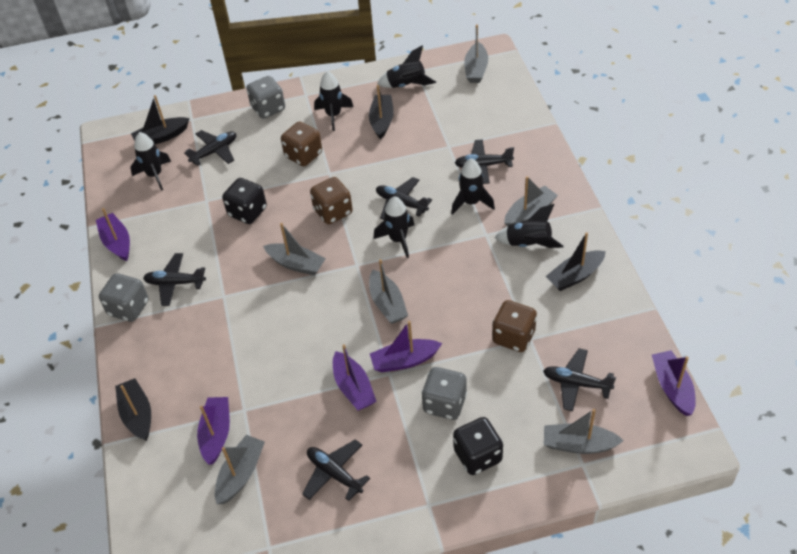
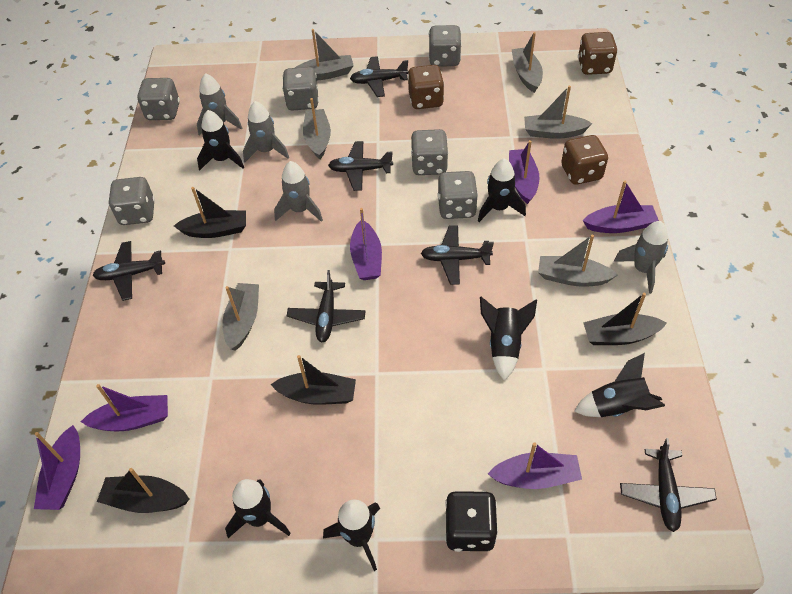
black dice: 2 -> 1
grey dice: 3 -> 6
grey rocket: 0 -> 4
purple boat: 5 -> 6

